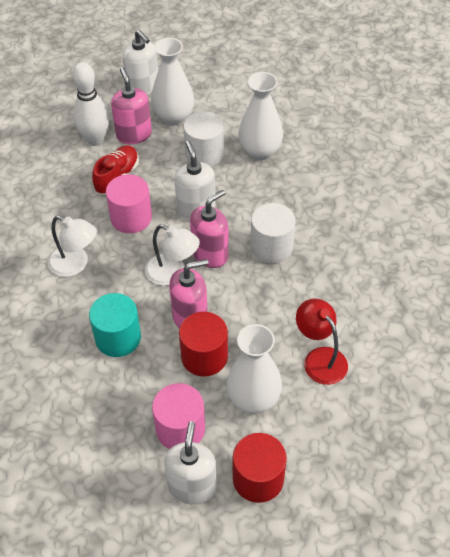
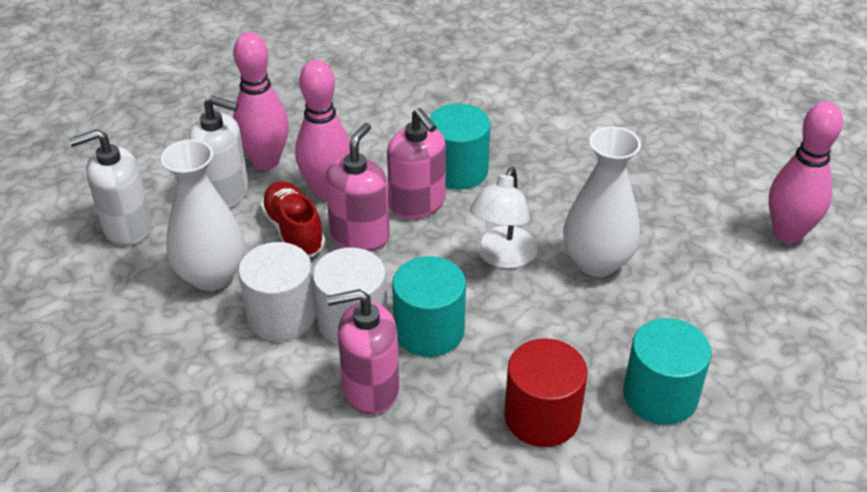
pink bowling pin: 0 -> 3
pink cylinder: 2 -> 0
red cylinder: 2 -> 1
red lamp: 1 -> 0
turquoise cylinder: 1 -> 3
white bowling pin: 1 -> 0
white lamp: 2 -> 1
white soap dispenser: 3 -> 2
white vase: 3 -> 2

